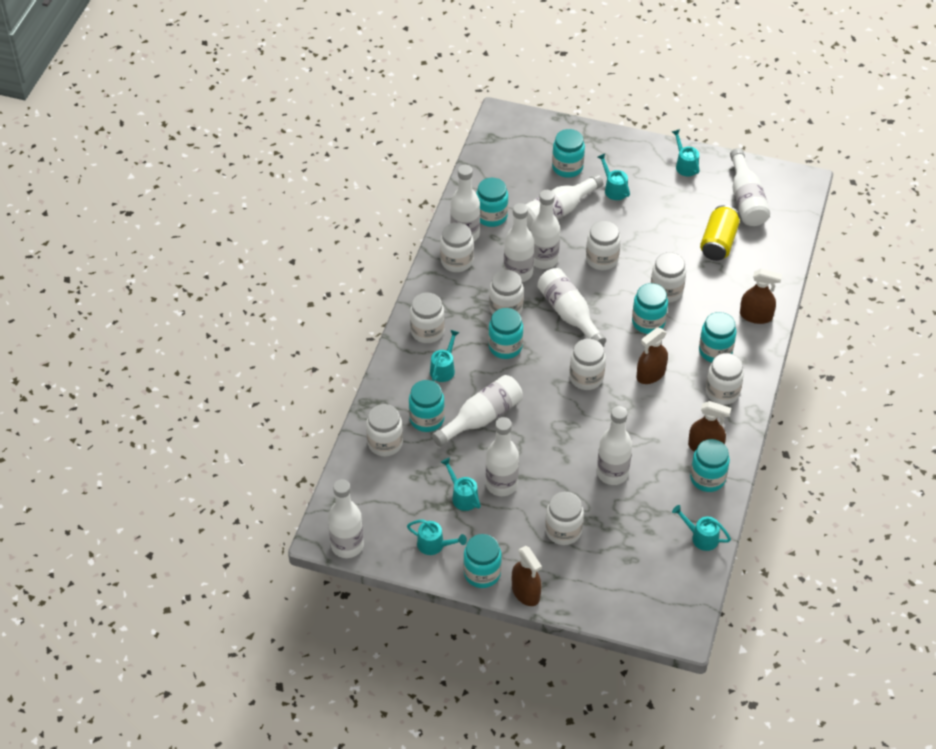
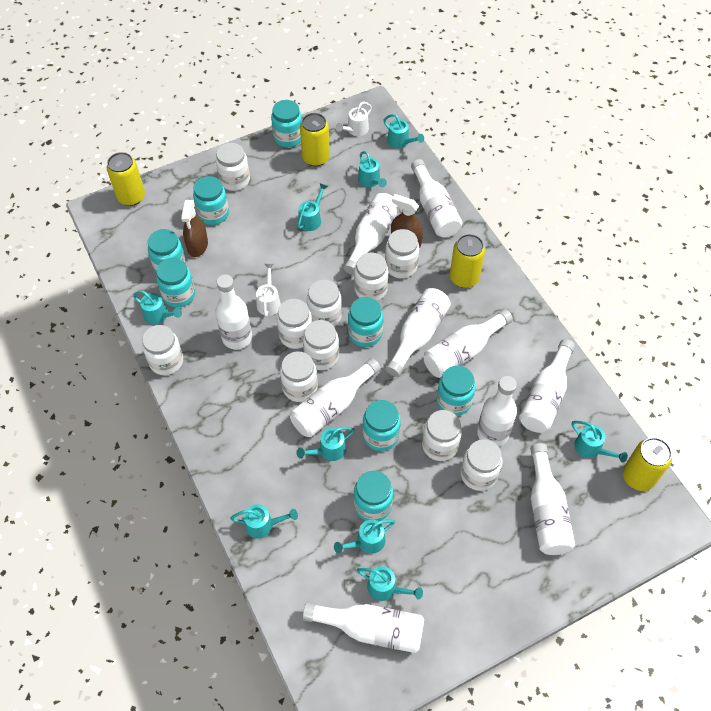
brown spray bottle: 4 -> 2
turquoise watering can: 6 -> 9
white jar: 9 -> 10
white watering can: 0 -> 2
yellow can: 1 -> 4

